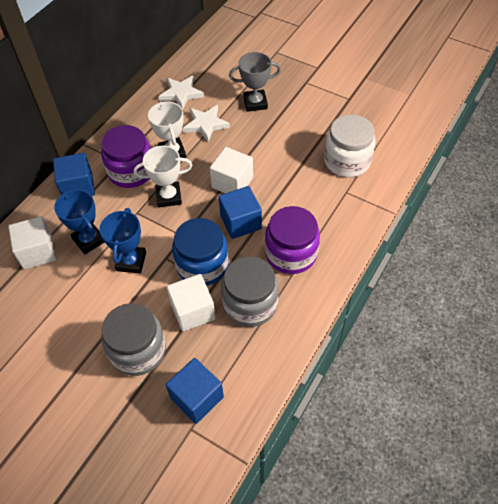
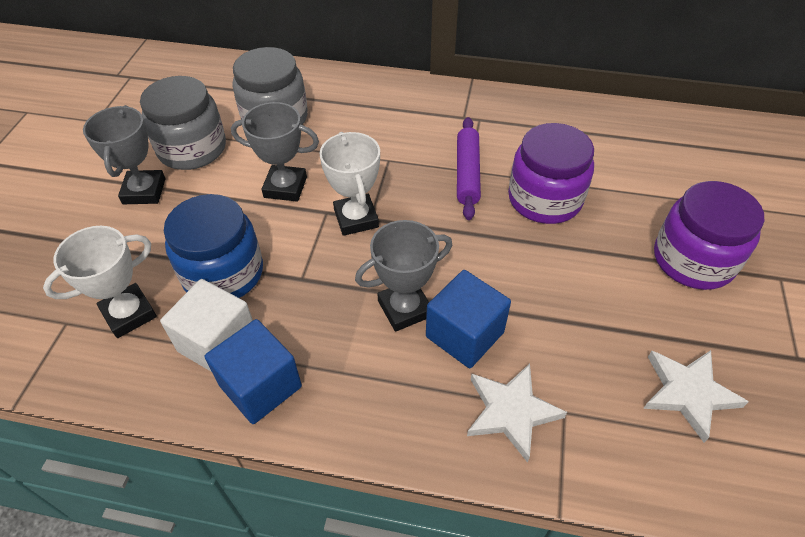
blue cube: 3 -> 2
blue trophy: 2 -> 0
grey trophy: 1 -> 3
purple rolling pin: 0 -> 1
white cube: 3 -> 1
white jar: 1 -> 0

